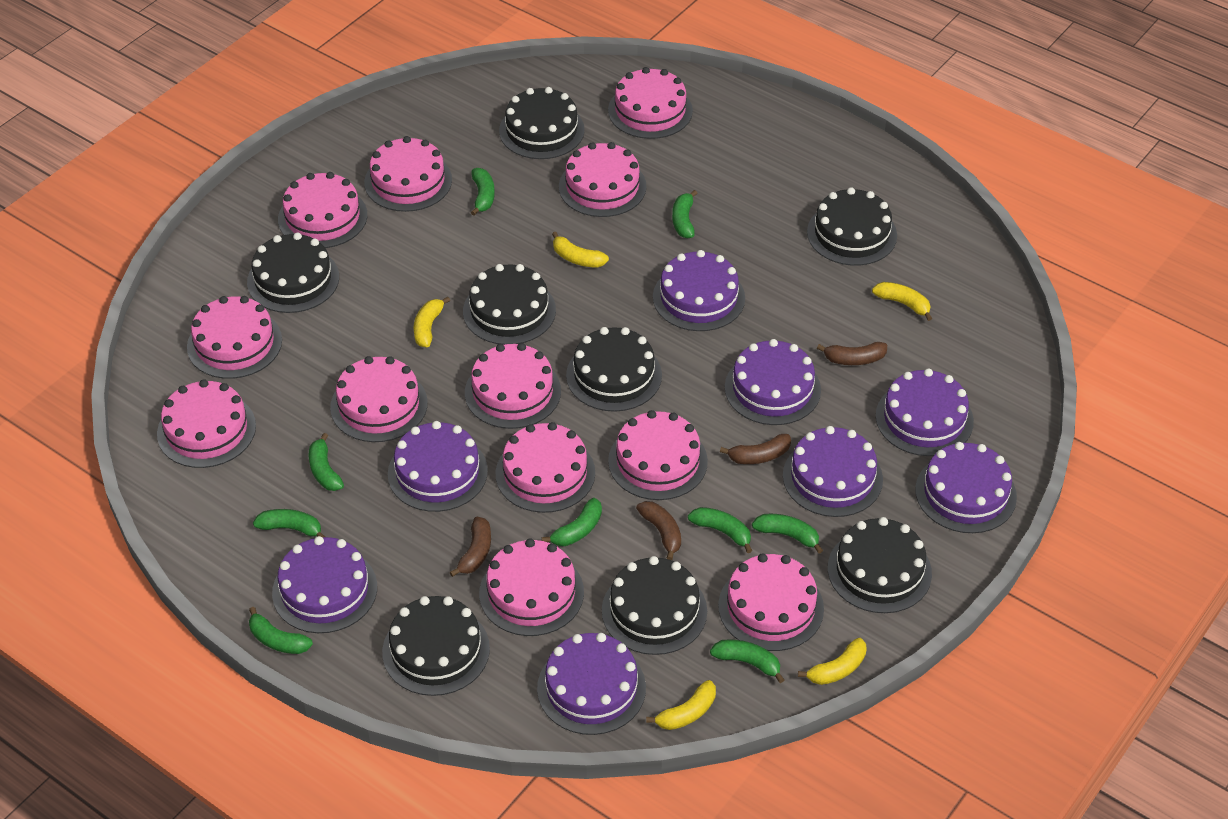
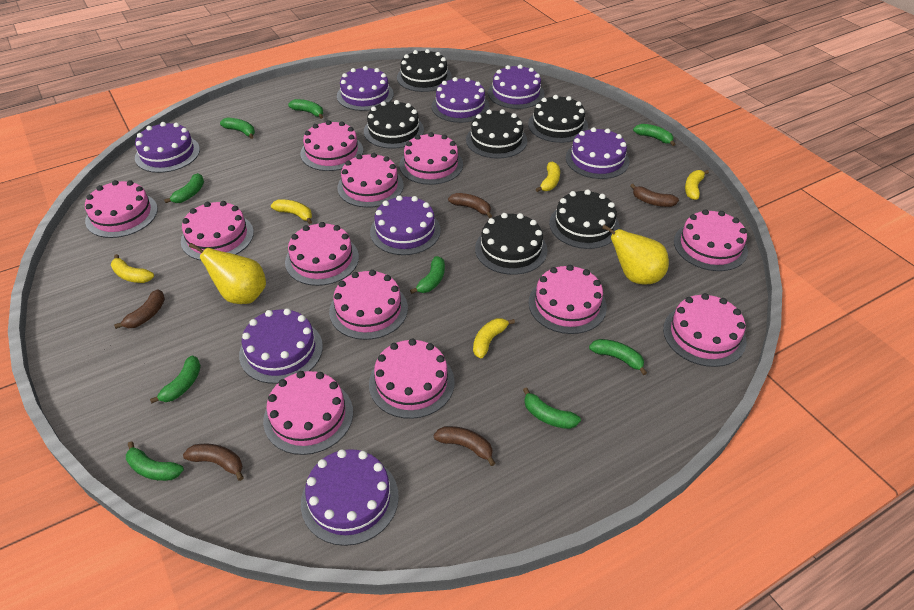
black cake: 8 -> 6
brown banana: 4 -> 5
yellow pear: 0 -> 2

